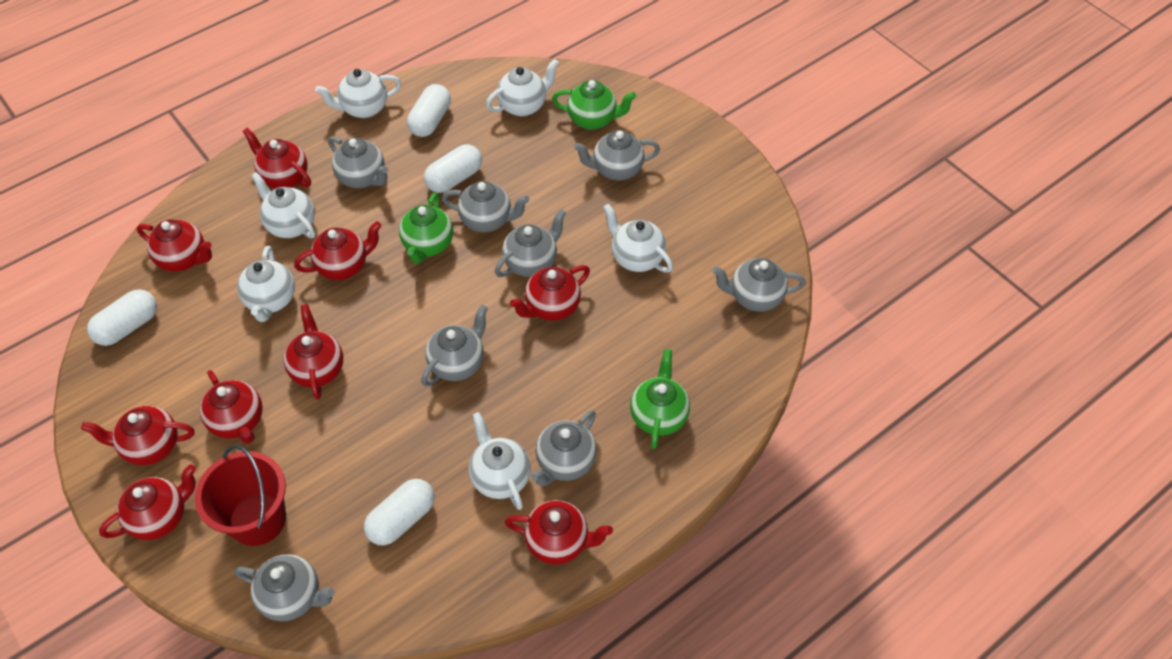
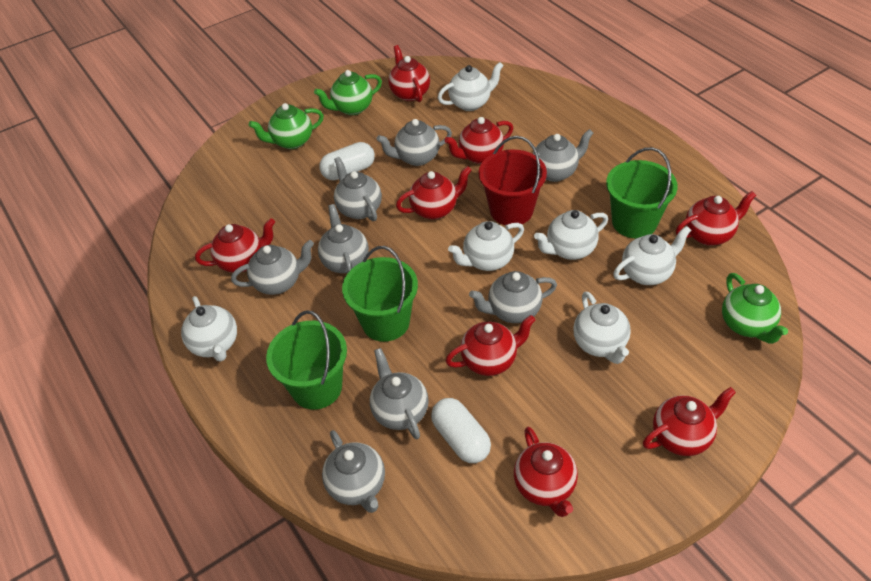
green bucket: 0 -> 3
red teapot: 9 -> 8
white capsule: 4 -> 2

